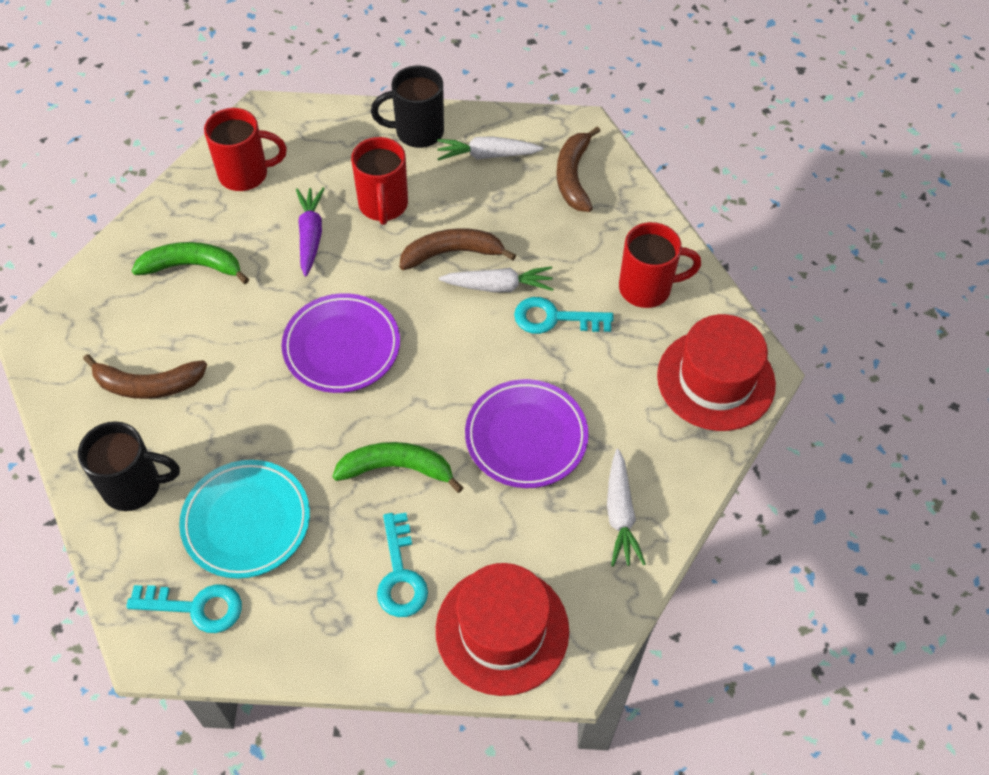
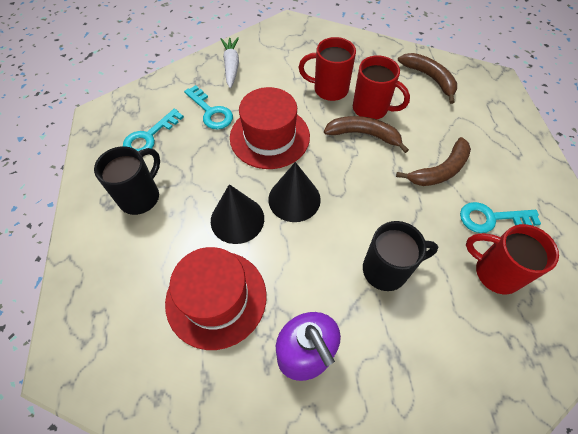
black cone: 0 -> 2
green banana: 2 -> 0
purple carrot: 1 -> 0
purple plate: 2 -> 0
purple soap dispenser: 0 -> 1
turquoise plate: 1 -> 0
white carrot: 3 -> 1

